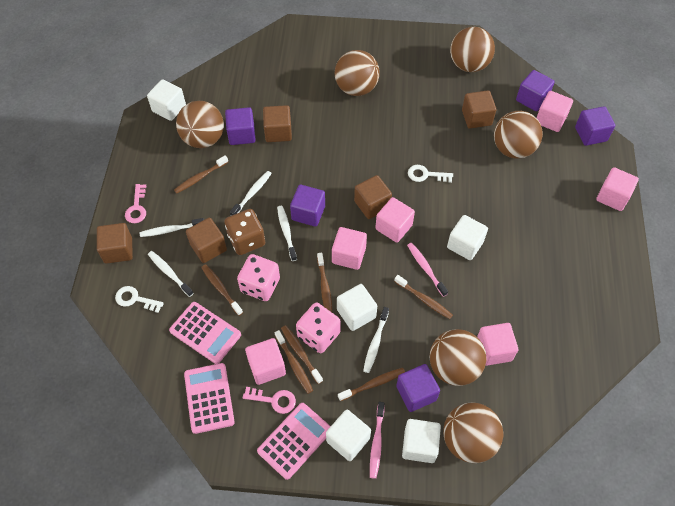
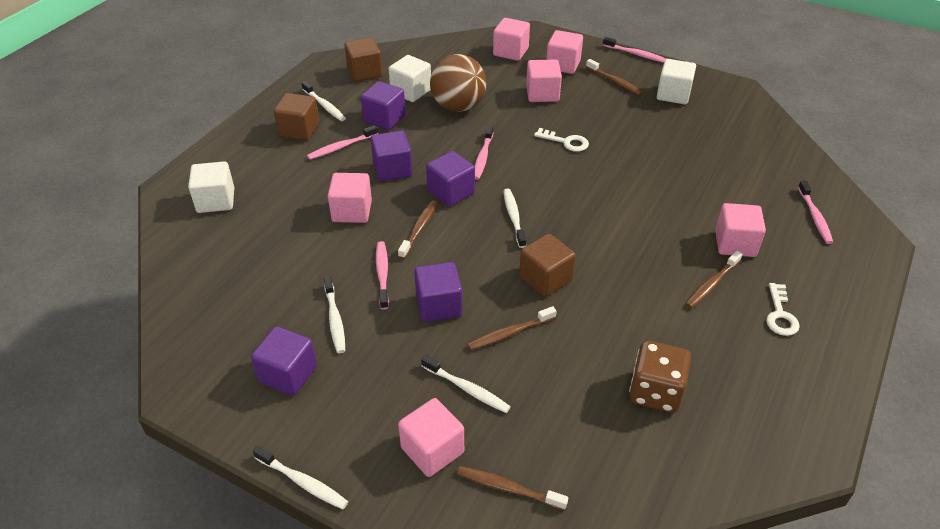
brown ball: 6 -> 1
brown cube: 5 -> 3
brown toothbrush: 7 -> 5
pink calculator: 3 -> 0
pink dice: 2 -> 0
pink key: 2 -> 0
pink toothbrush: 2 -> 5
white cube: 5 -> 3

